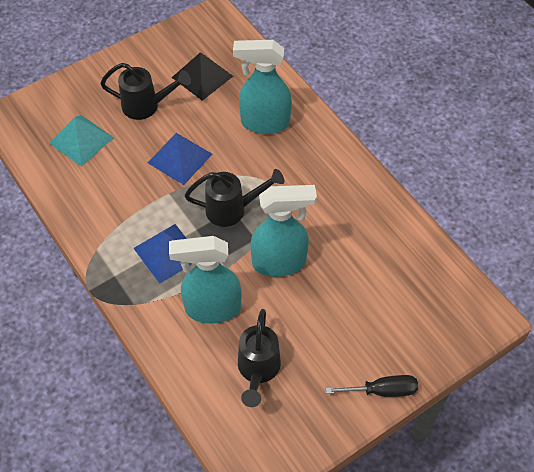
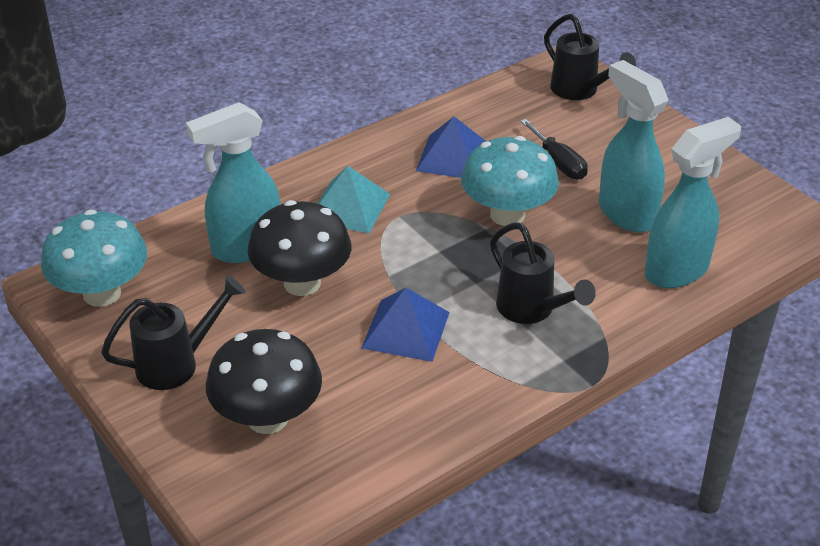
black mushroom: 0 -> 2
black pyramid: 1 -> 0
turquoise mushroom: 0 -> 2

